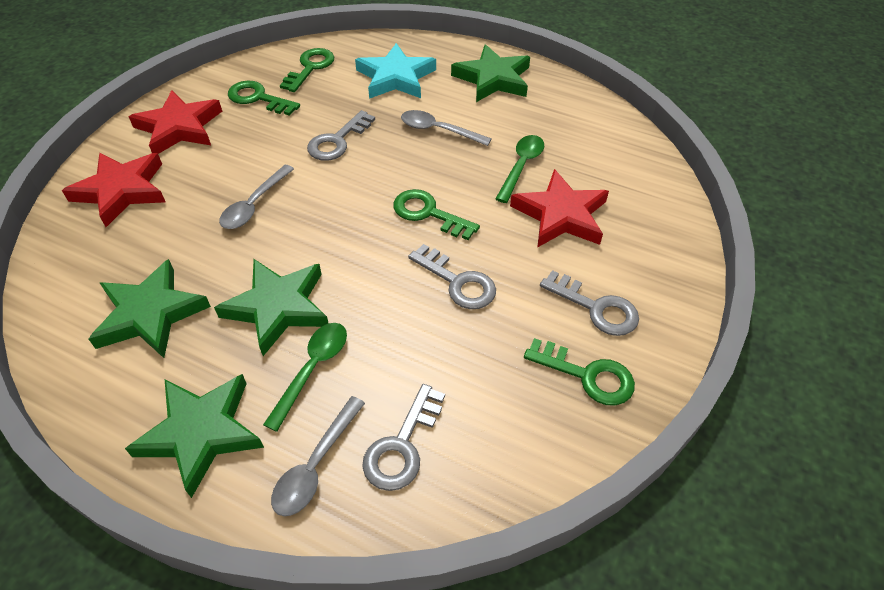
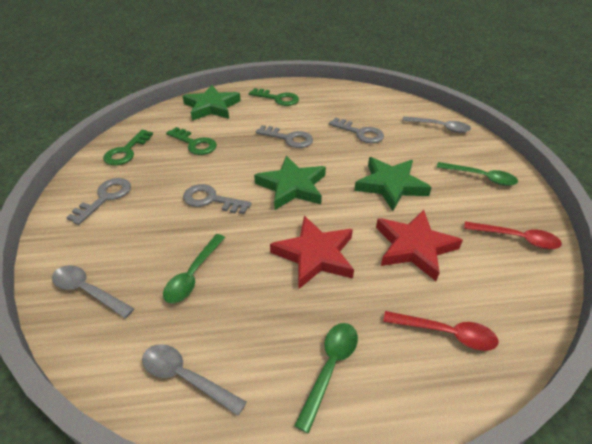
green key: 4 -> 3
green spoon: 2 -> 3
green star: 4 -> 3
red spoon: 0 -> 2
red star: 3 -> 2
turquoise star: 1 -> 0

